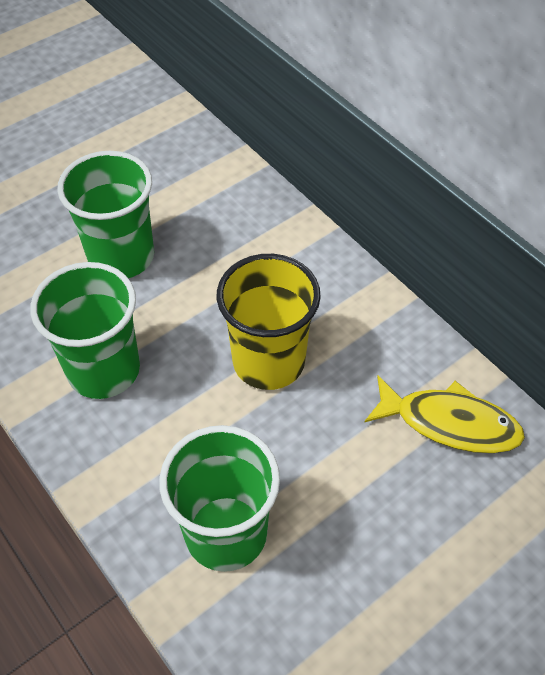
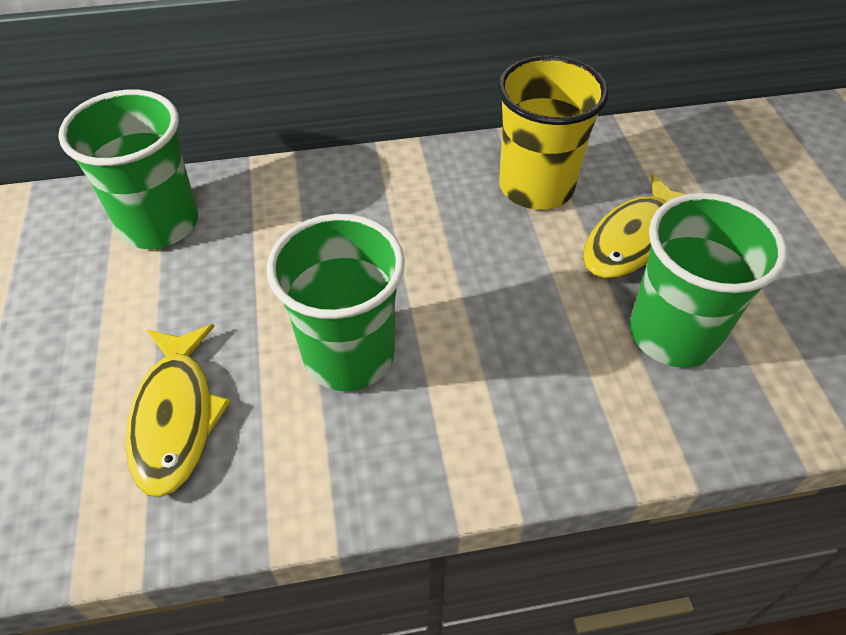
yellow fish: 1 -> 2

